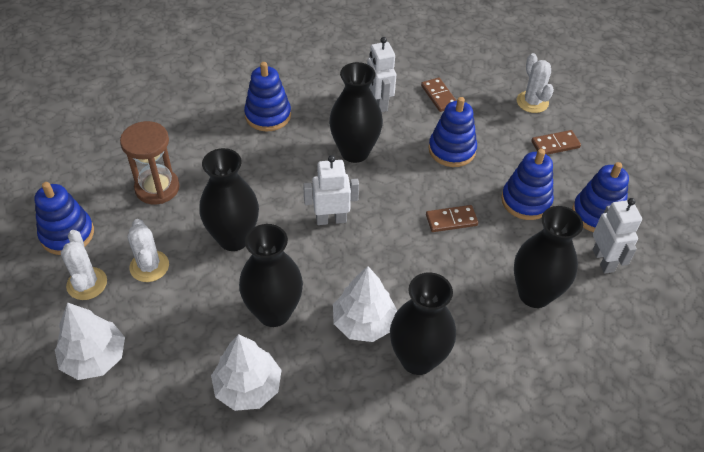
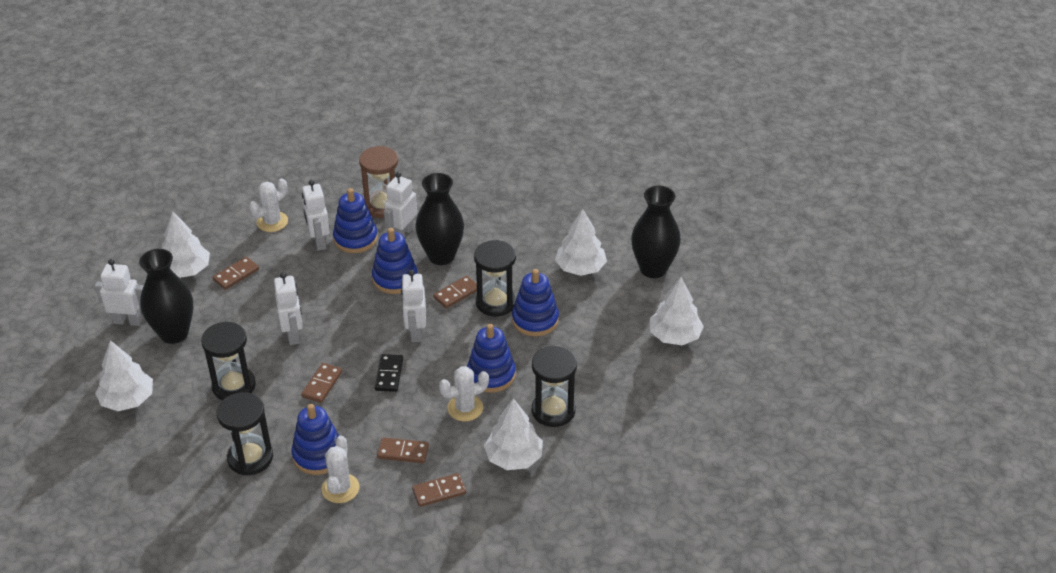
black domino: 0 -> 1
black hourglass: 0 -> 4
black vase: 5 -> 3
brown domino: 3 -> 5
white robot: 3 -> 5
white tree: 3 -> 5

